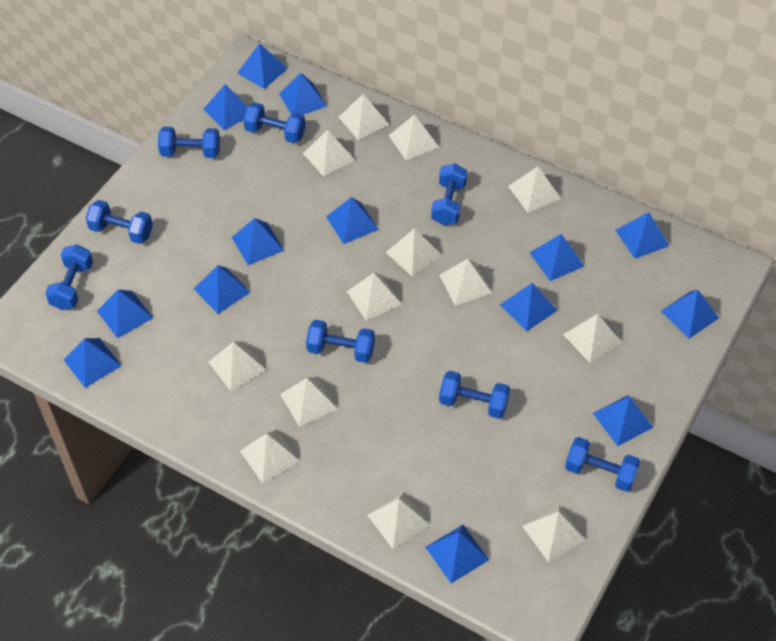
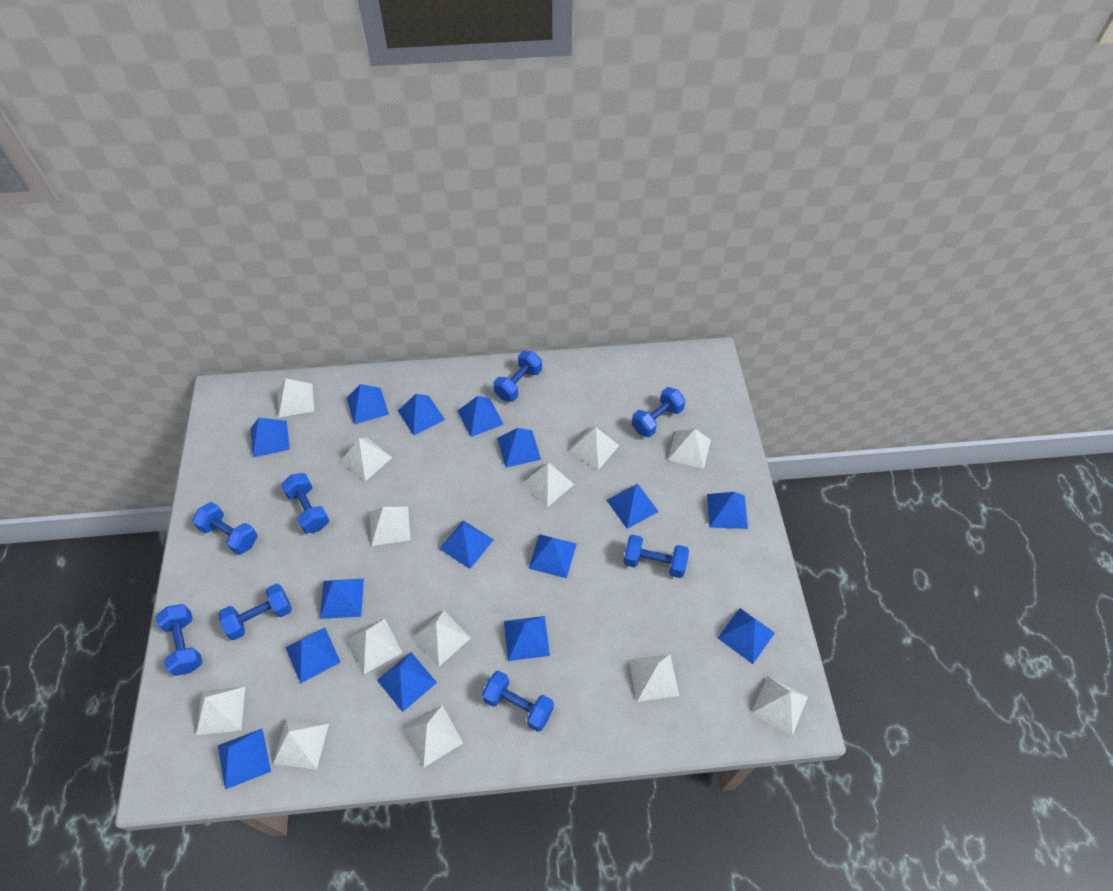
blue pyramid: 14 -> 15

